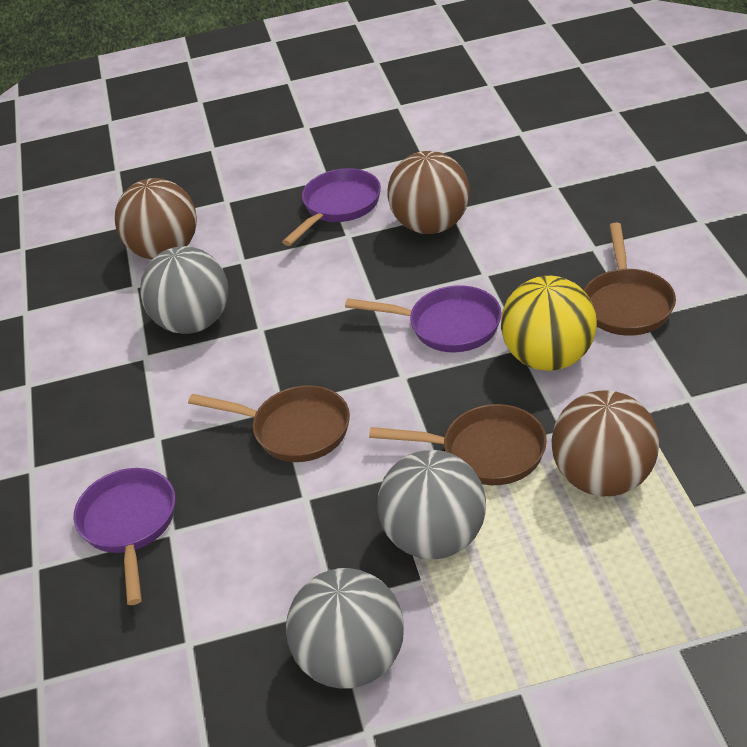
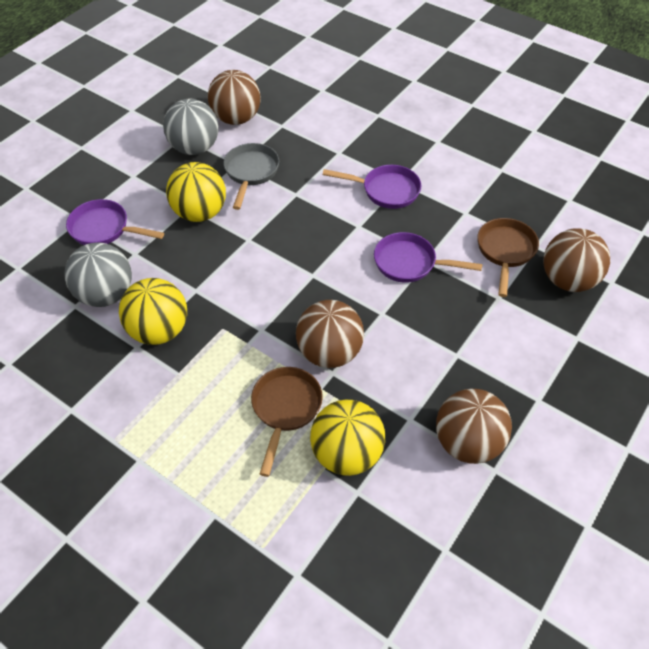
brown ball: 3 -> 4
brown pan: 3 -> 2
grey ball: 3 -> 2
grey pan: 0 -> 1
yellow ball: 1 -> 3

